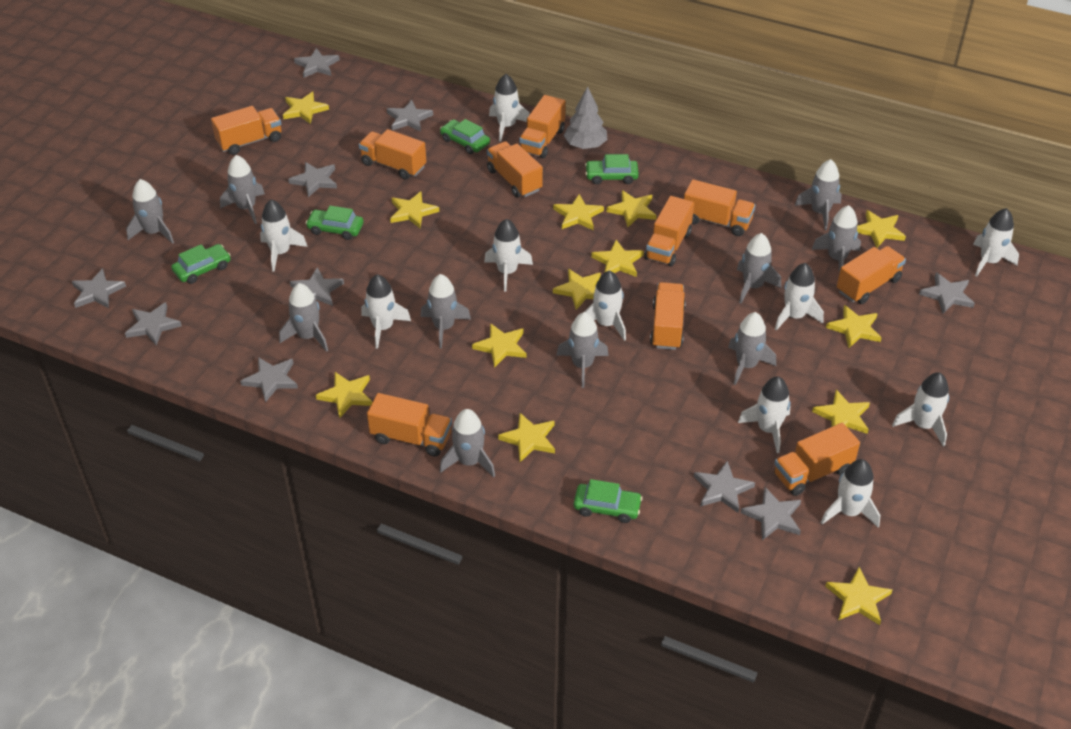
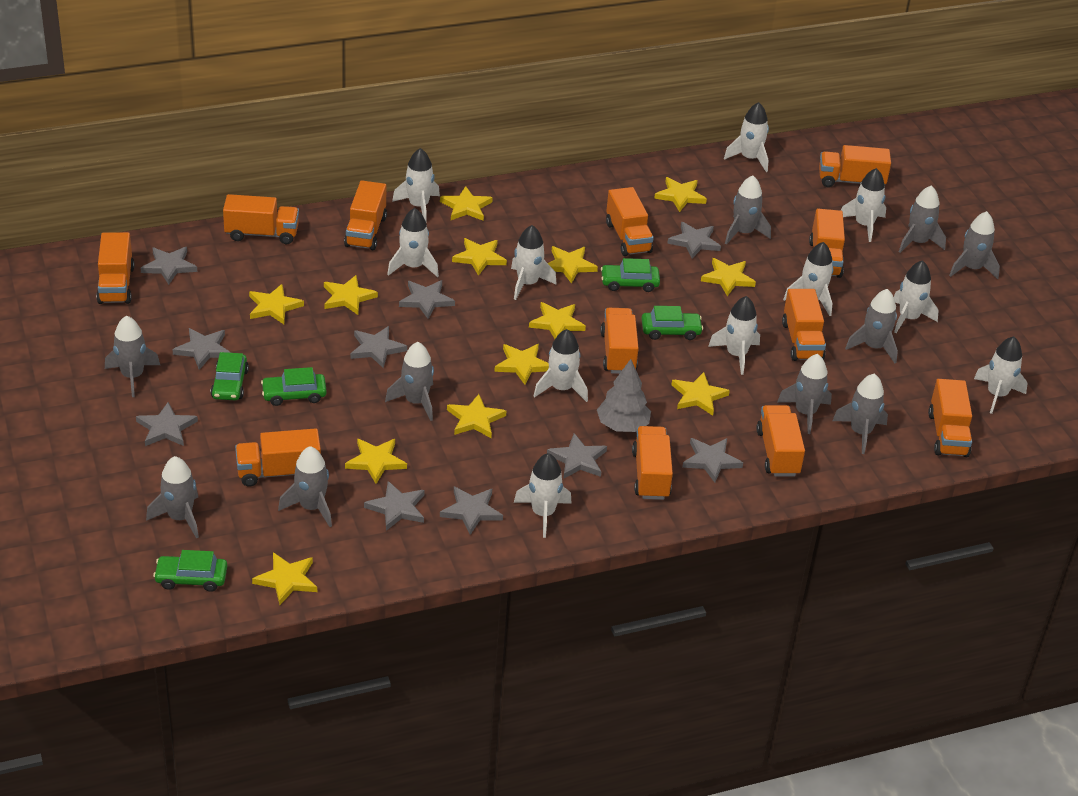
orange truck: 10 -> 12
white rocket: 10 -> 11

